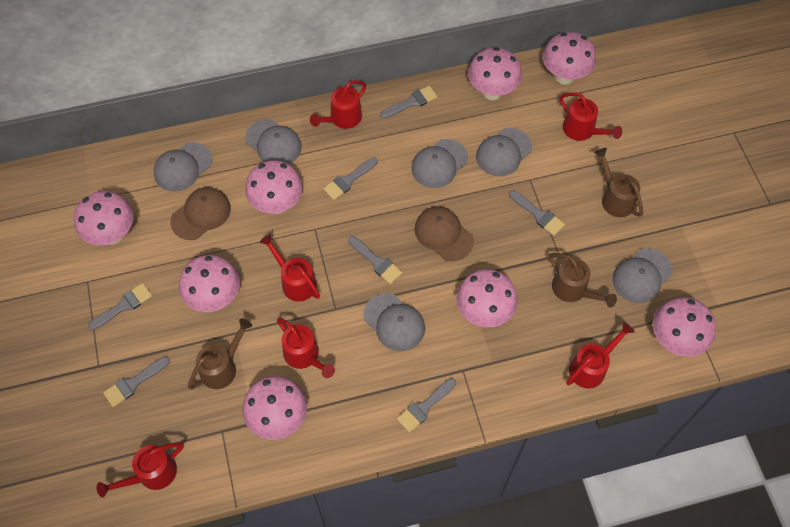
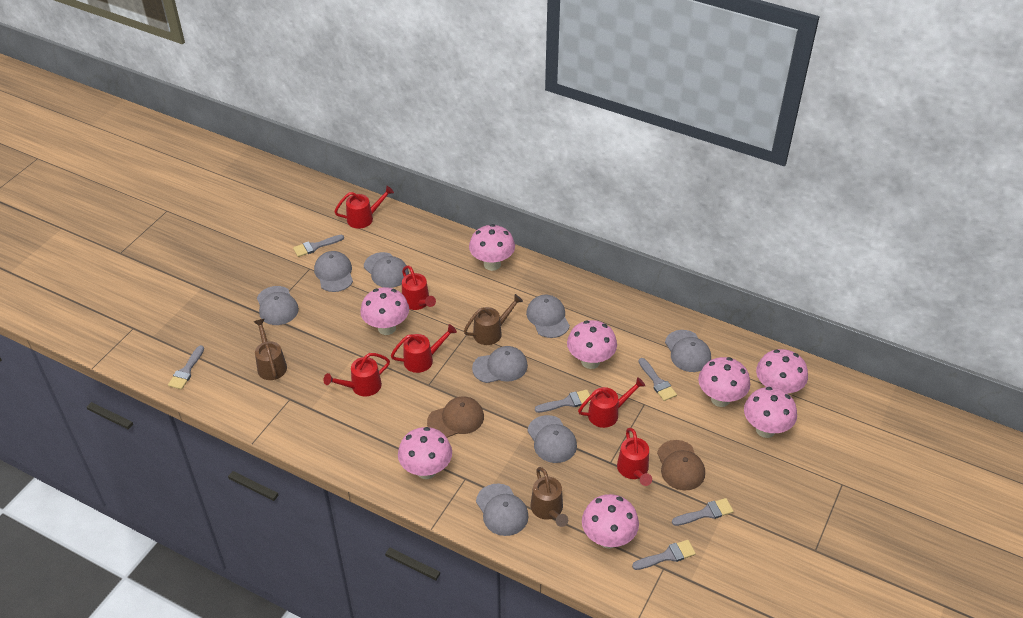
grey brush: 7 -> 6
grey cap: 6 -> 8

